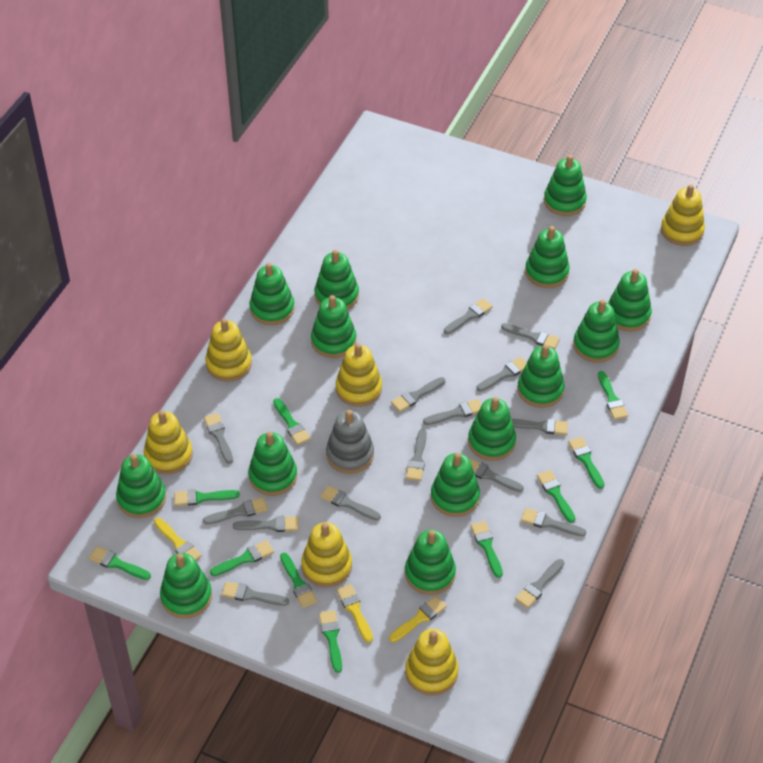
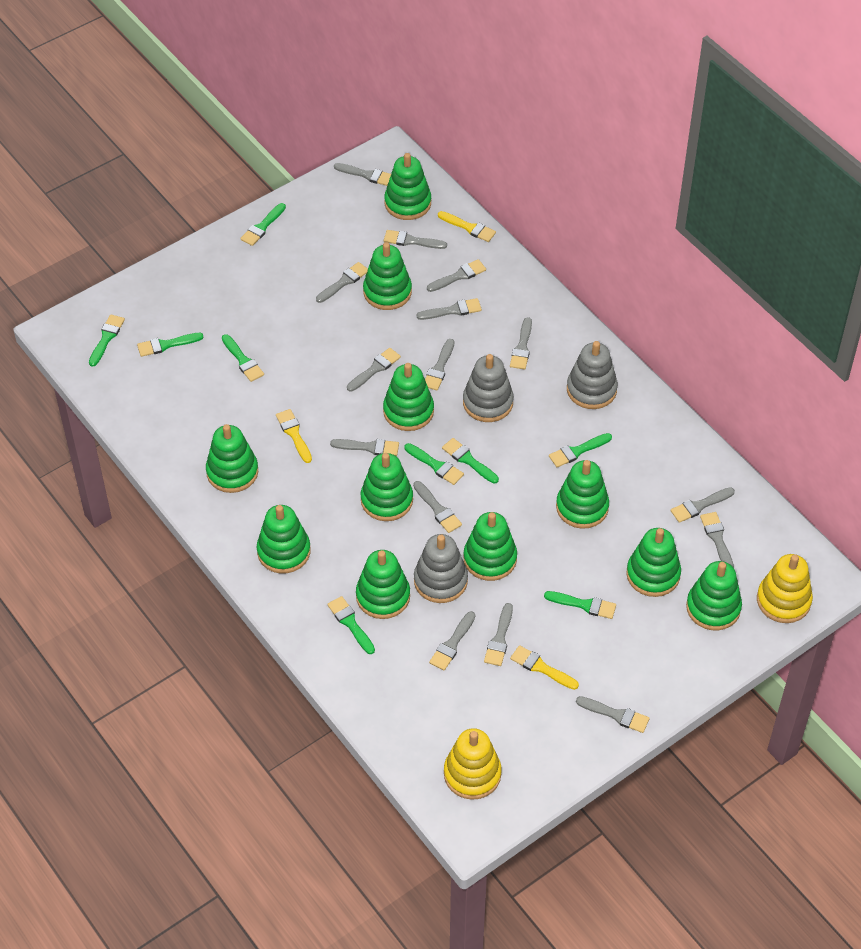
green brush: 10 -> 9
green stacking toy: 14 -> 11
grey stacking toy: 1 -> 3
yellow stacking toy: 6 -> 2

